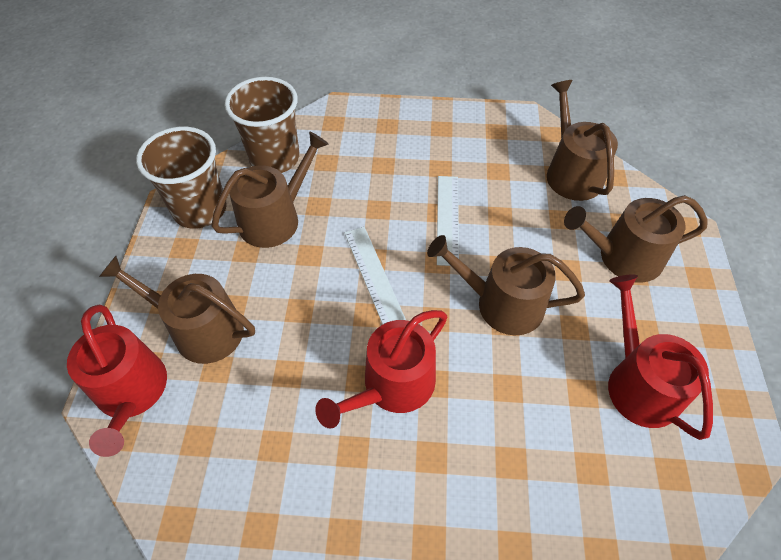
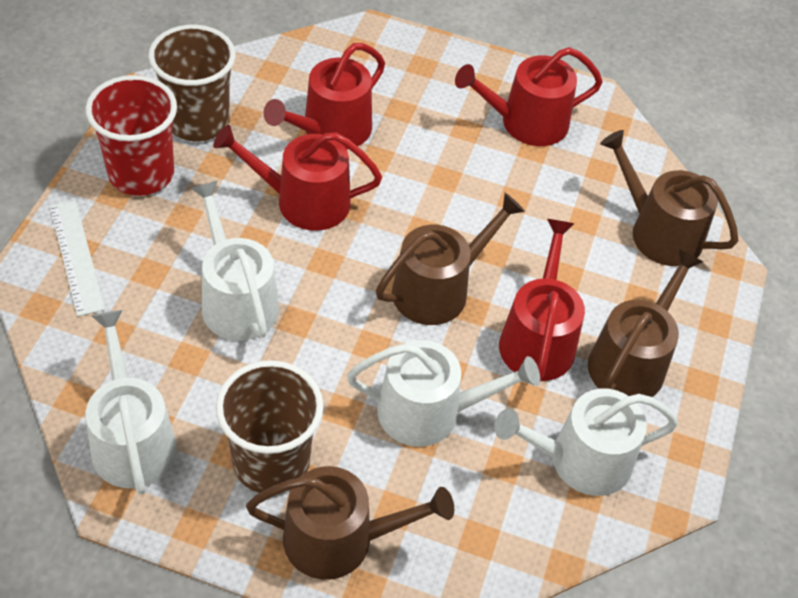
brown watering can: 5 -> 4
red cup: 0 -> 1
red watering can: 3 -> 4
white ruler: 2 -> 1
white watering can: 0 -> 4

